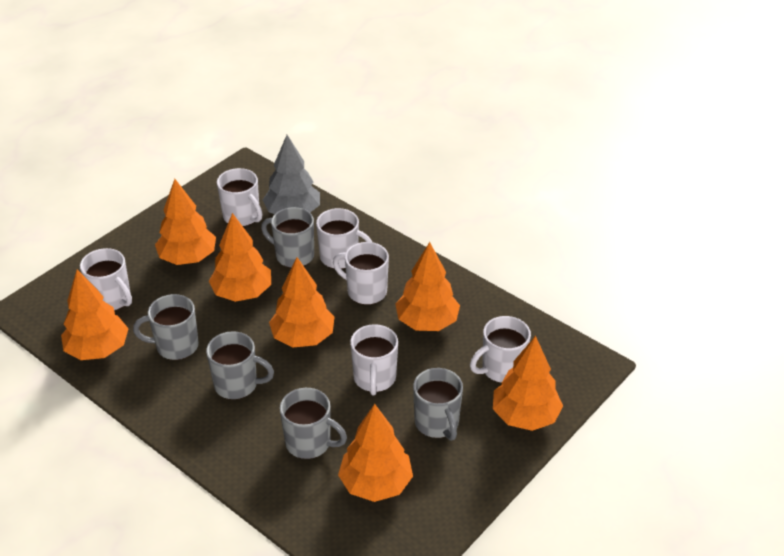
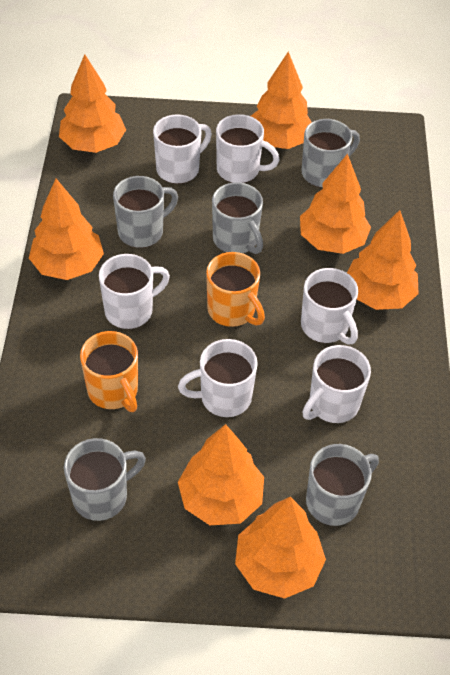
grey tree: 1 -> 0
orange mug: 0 -> 2

